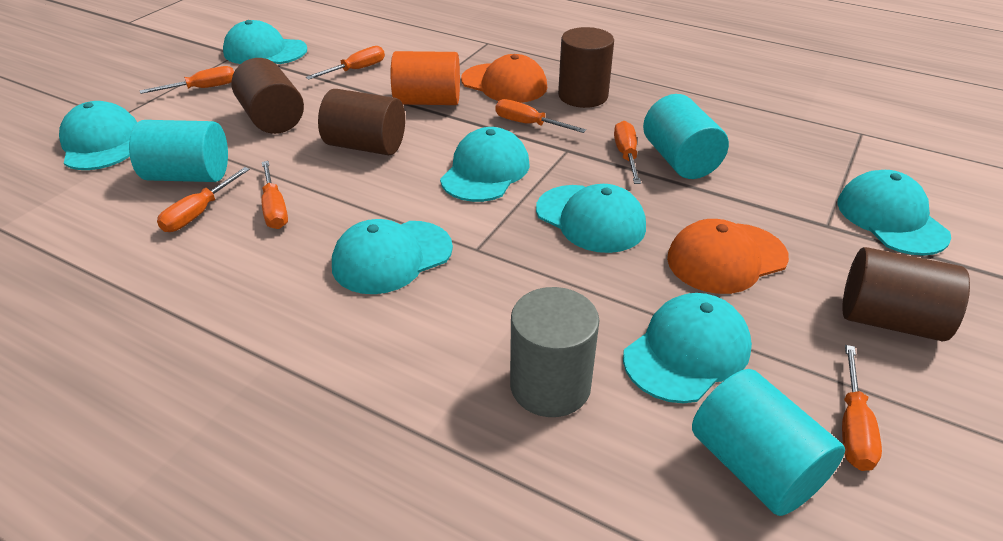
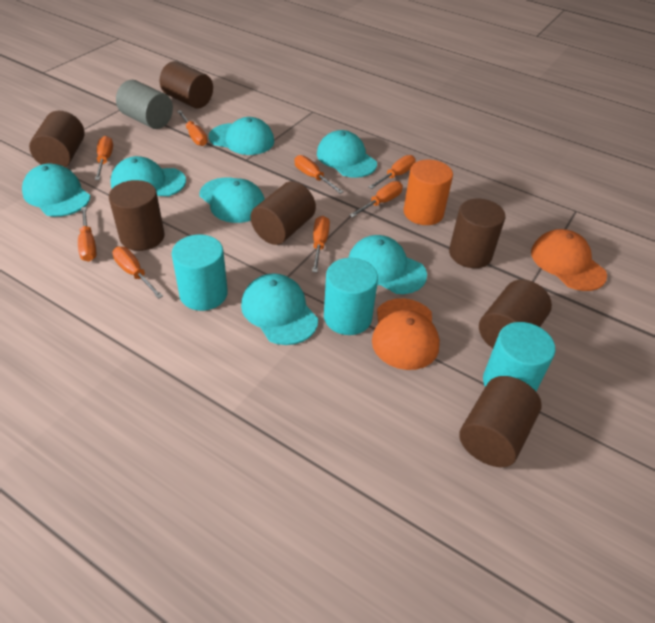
brown cylinder: 4 -> 7
orange screwdriver: 7 -> 8

